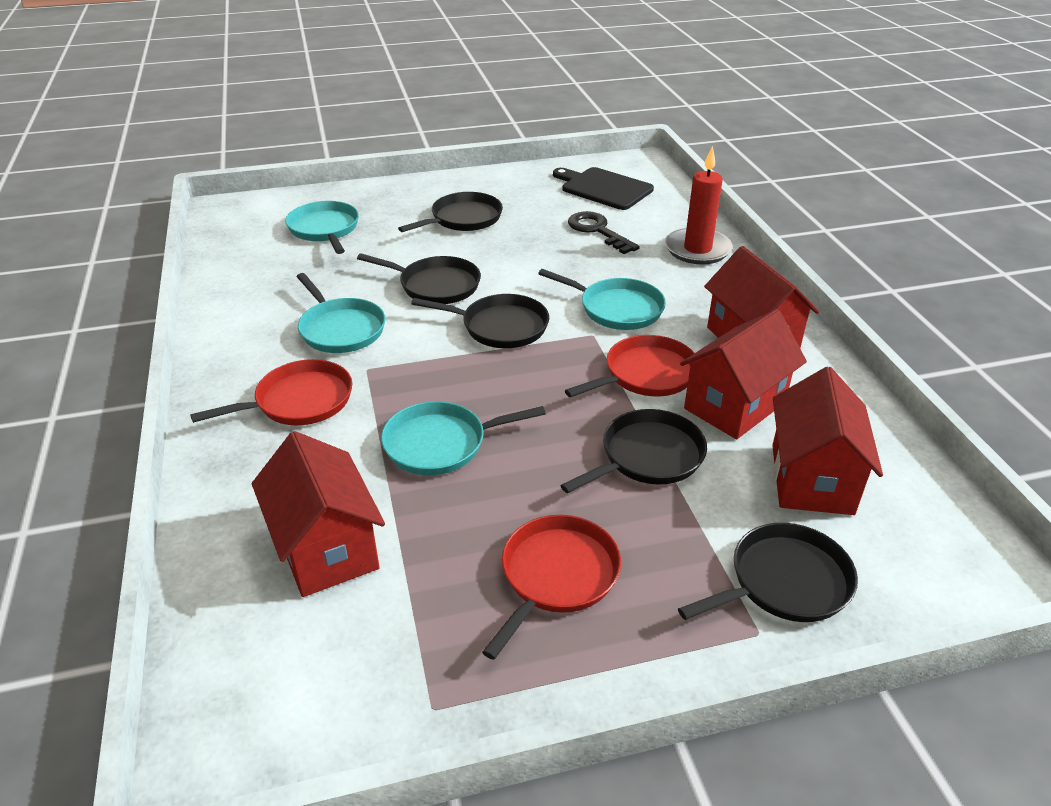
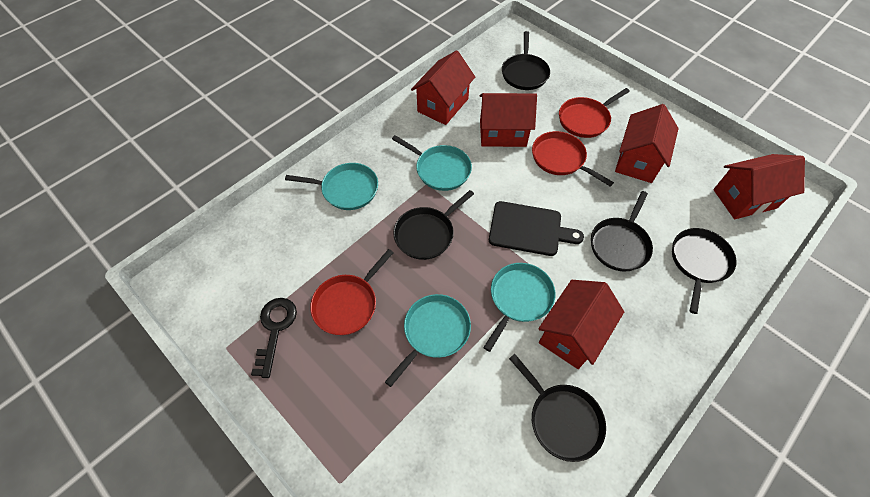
red candle: 1 -> 0
red house: 4 -> 5

